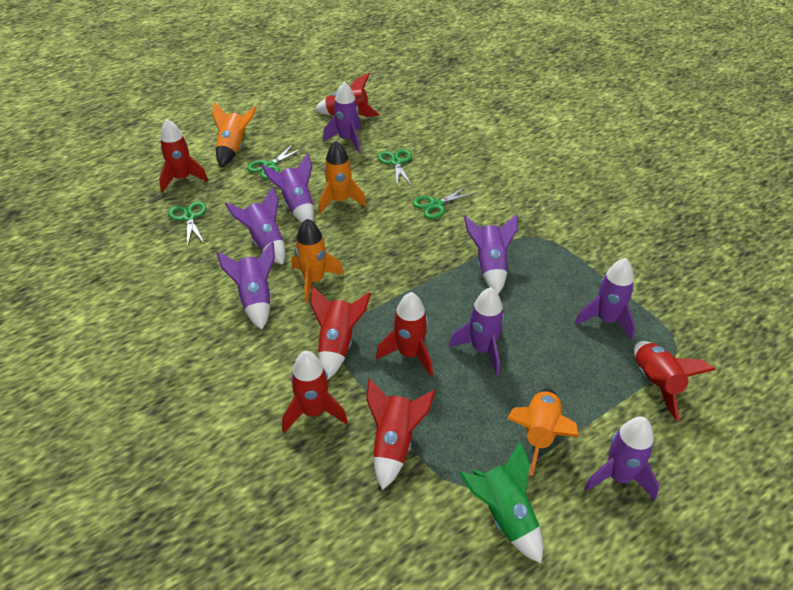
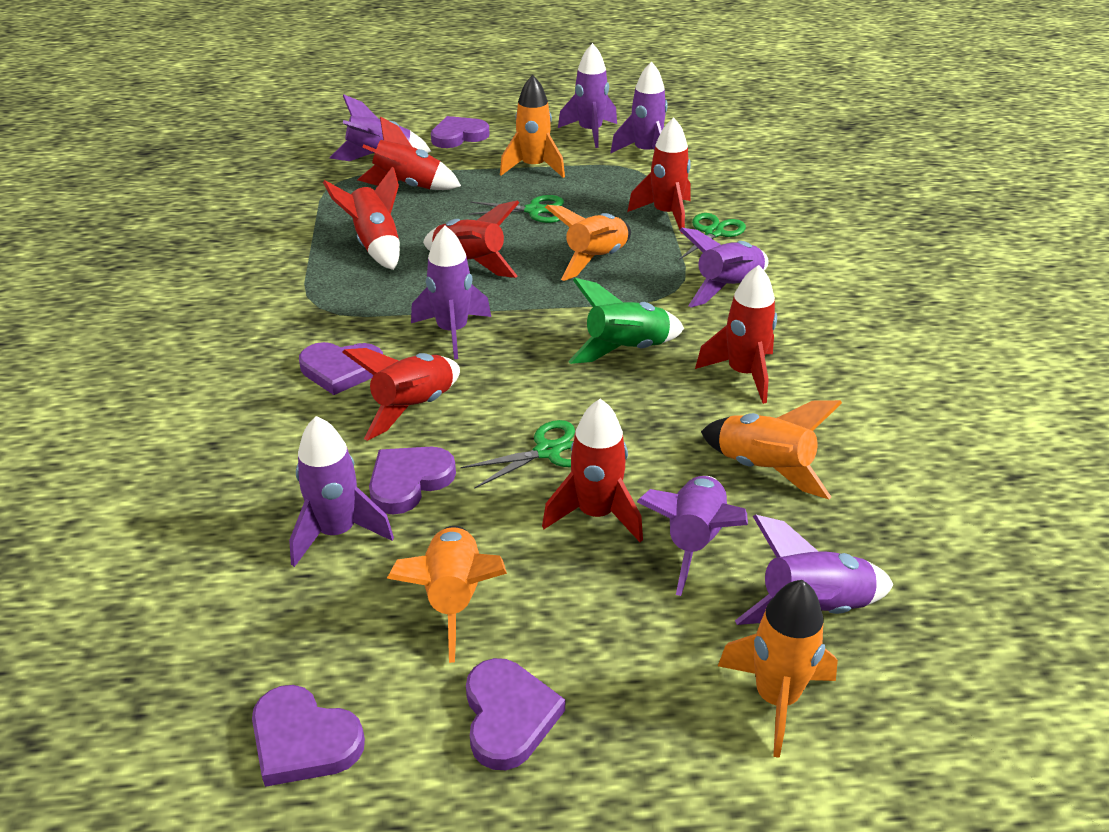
green scissors: 4 -> 3
orange rocket: 4 -> 5
purple heart: 0 -> 5

